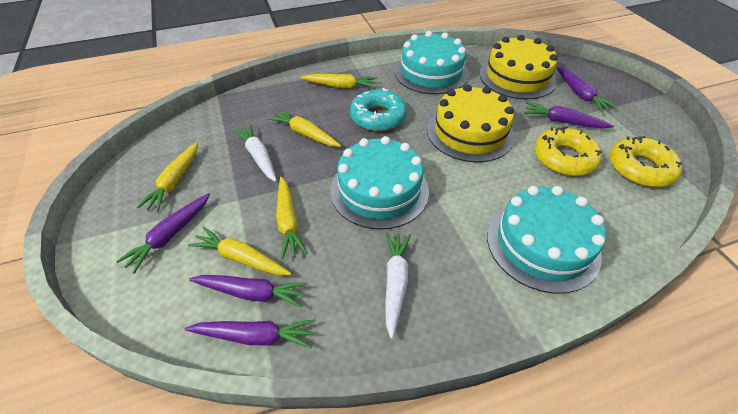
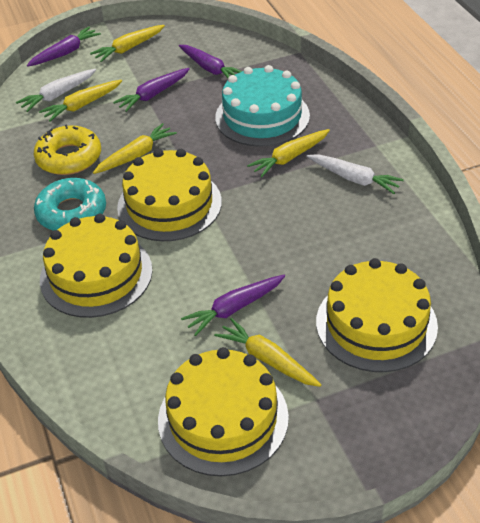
purple carrot: 5 -> 4
turquoise cake: 3 -> 1
yellow cake: 2 -> 4
yellow donut: 2 -> 1

